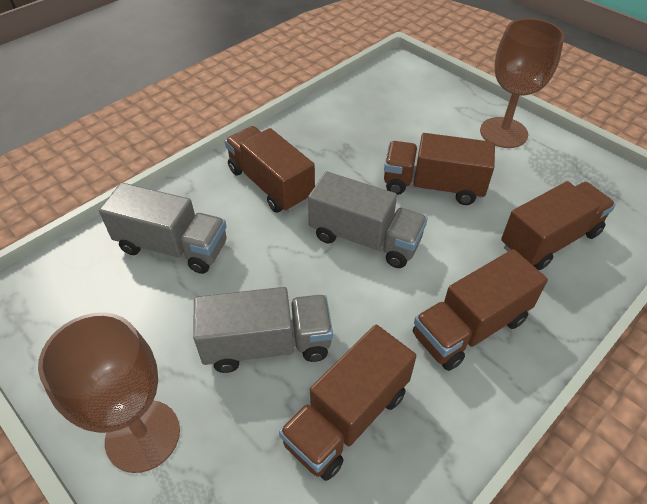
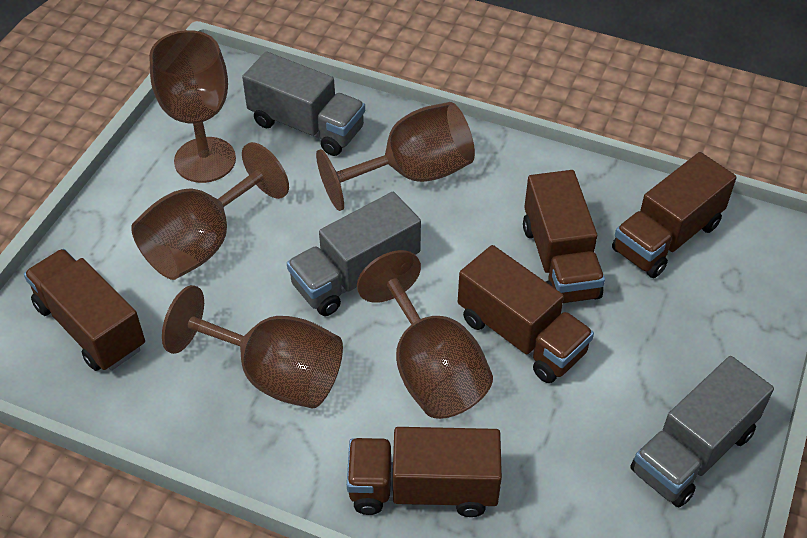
brown goblet: 2 -> 5

